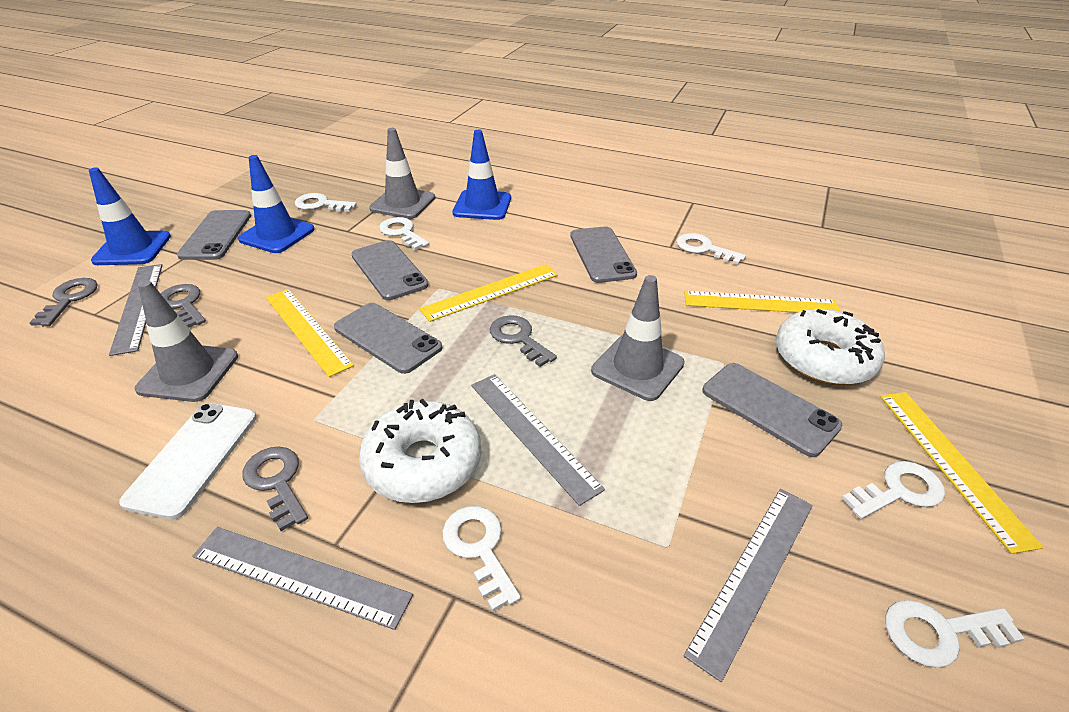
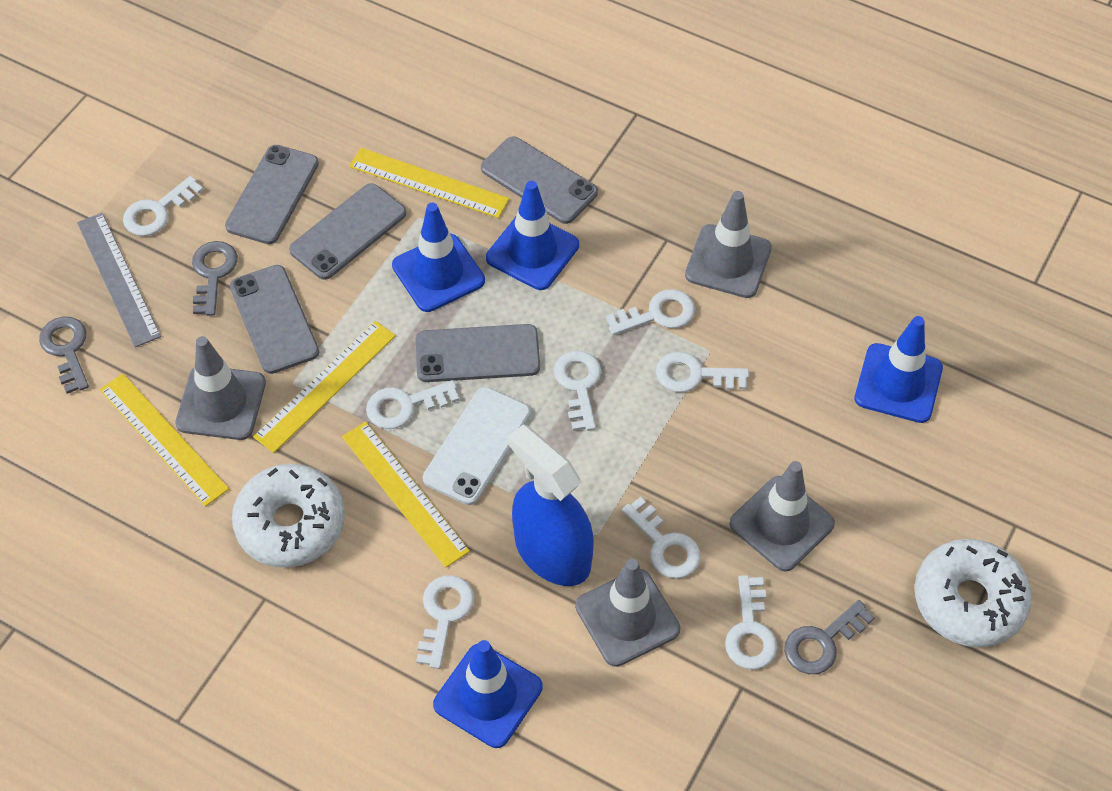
blue spray bottle: 0 -> 1
blue traffic cone: 3 -> 4
grey key: 4 -> 3
grey ruler: 4 -> 1
grey traffic cone: 3 -> 4
white key: 6 -> 8

